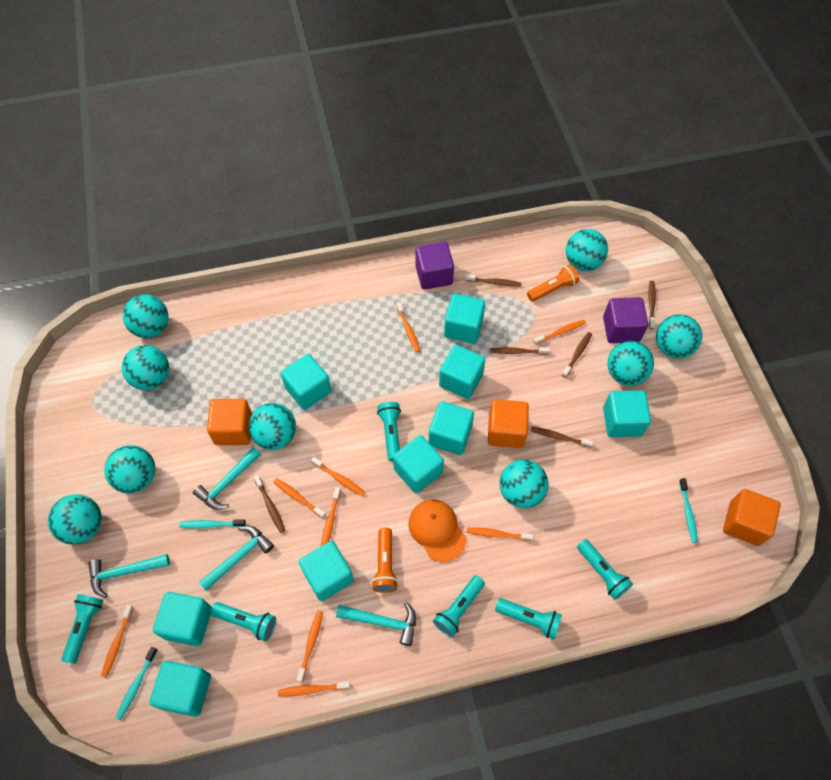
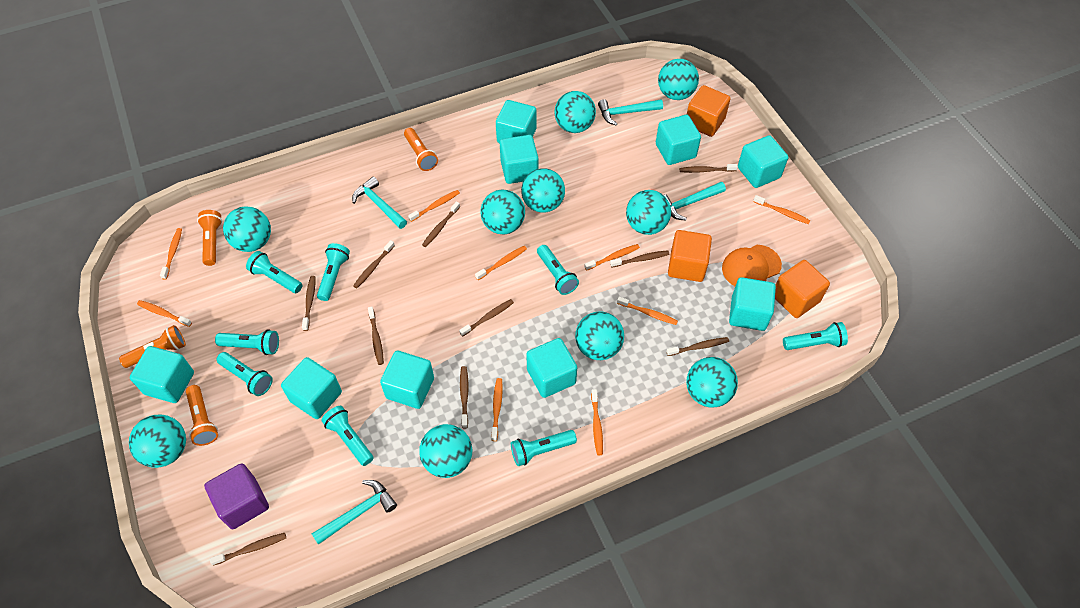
brown toothbrush: 6 -> 10
orange flashlight: 2 -> 4
purple cube: 2 -> 1
turquoise ball: 9 -> 10
turquoise flashlight: 6 -> 8
turquoise toothbrush: 3 -> 0

